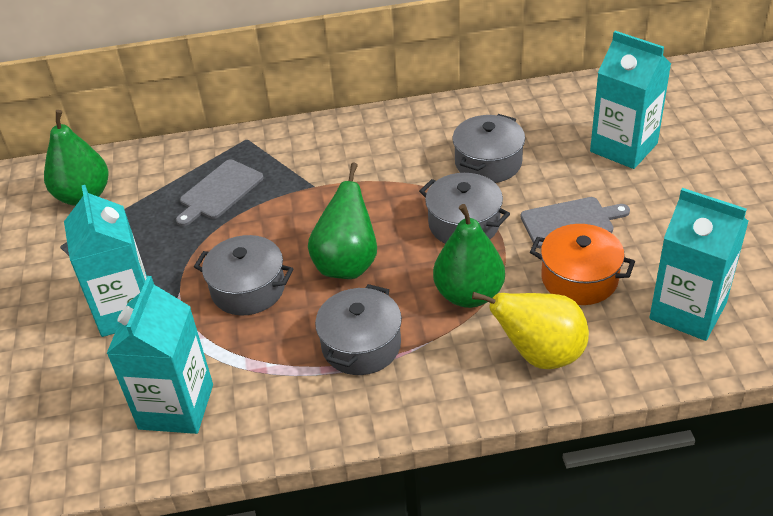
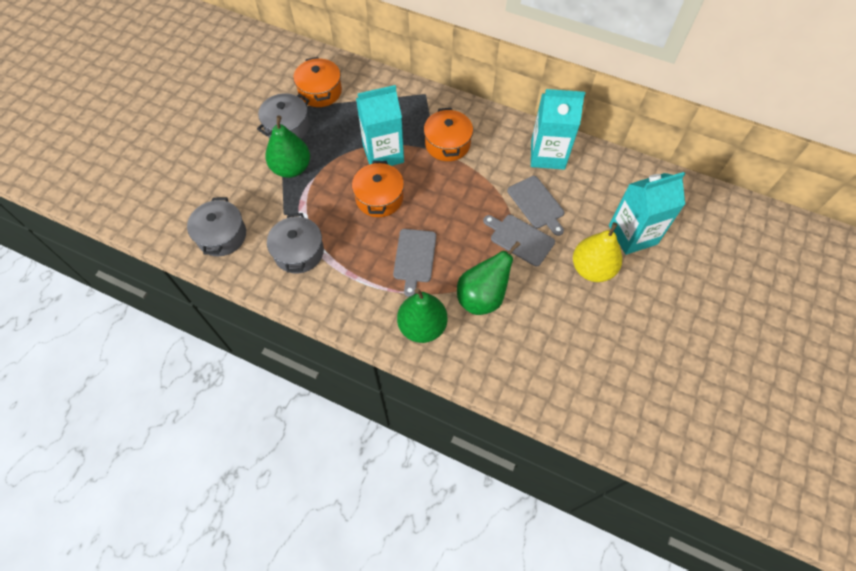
grey cutting board: 2 -> 3
grey pot: 4 -> 3
orange pot: 1 -> 3
turquoise carton: 4 -> 3

